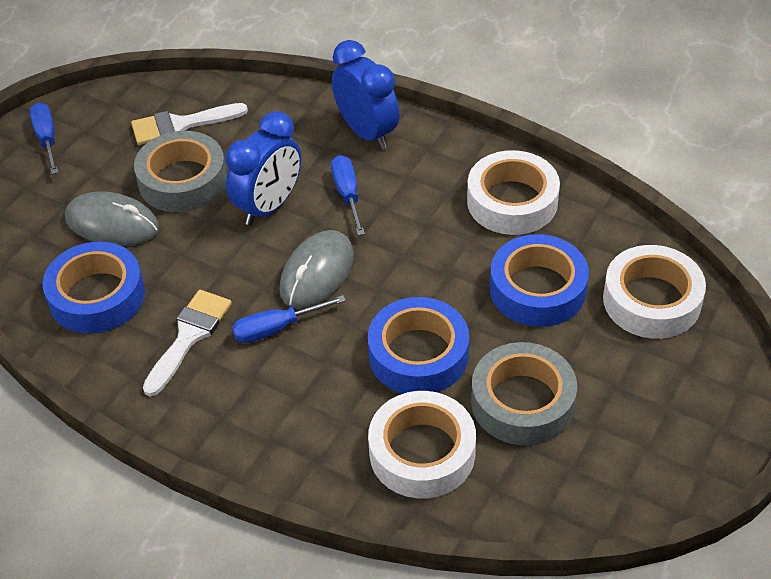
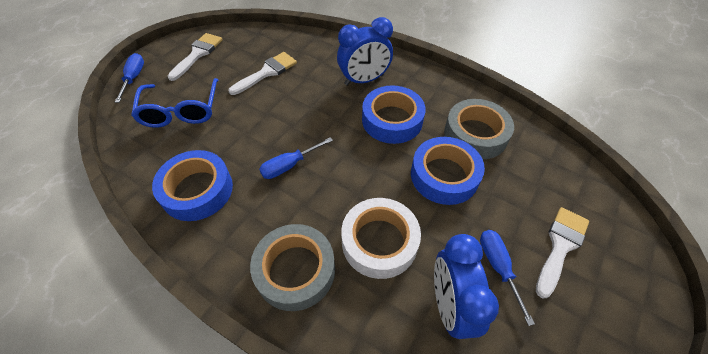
blue glasses: 0 -> 1
grey mouse: 2 -> 0
white brush: 2 -> 3
white tape: 3 -> 1

